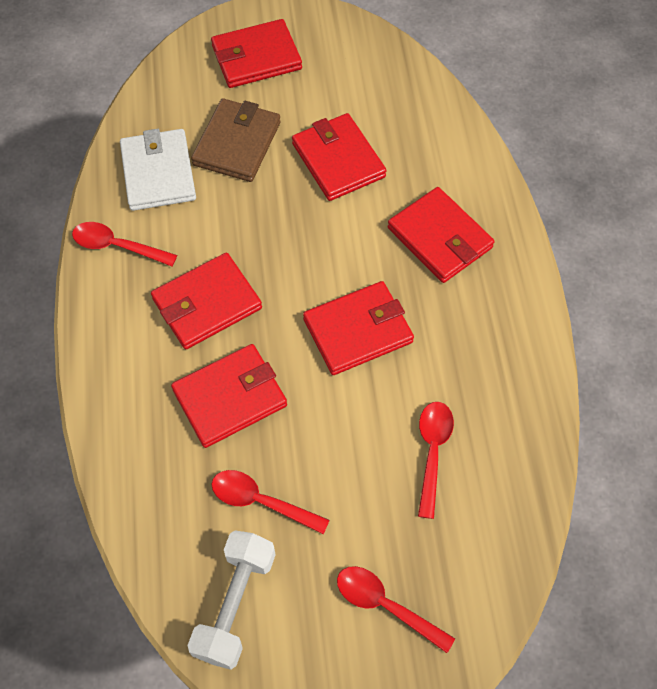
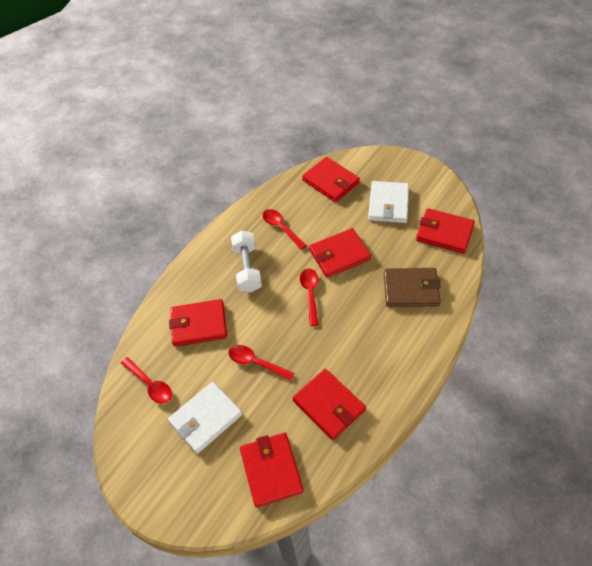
white wallet: 1 -> 2

